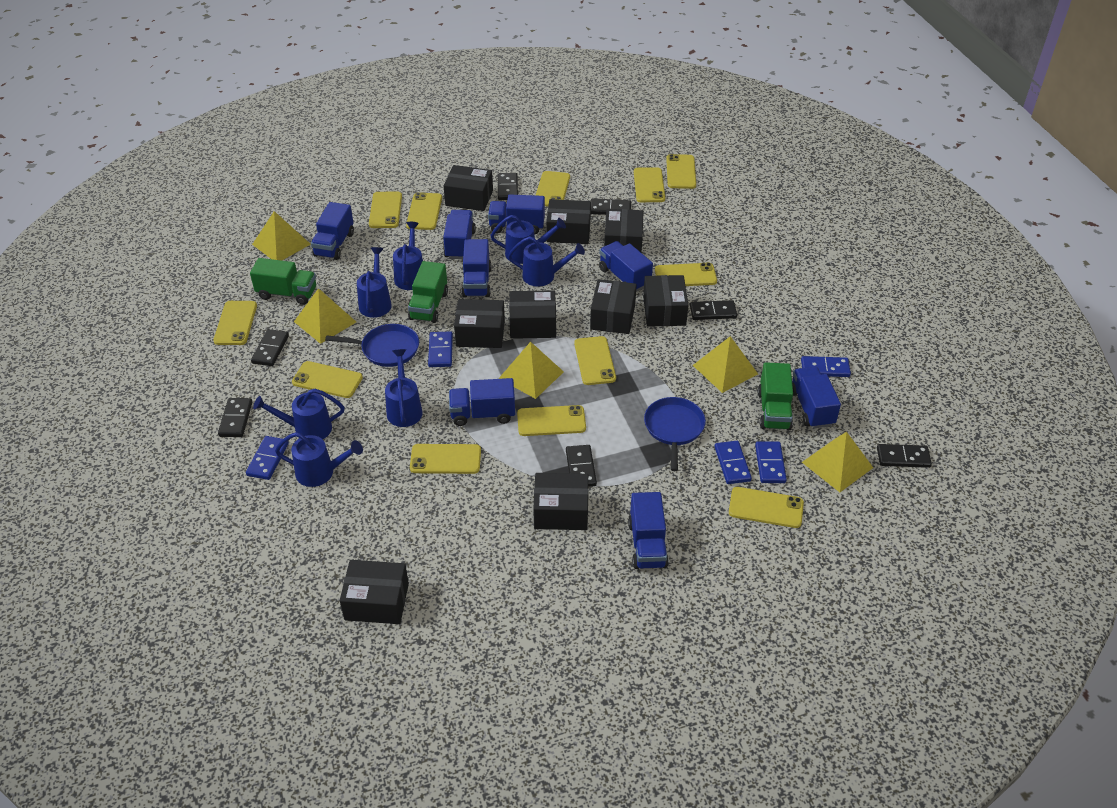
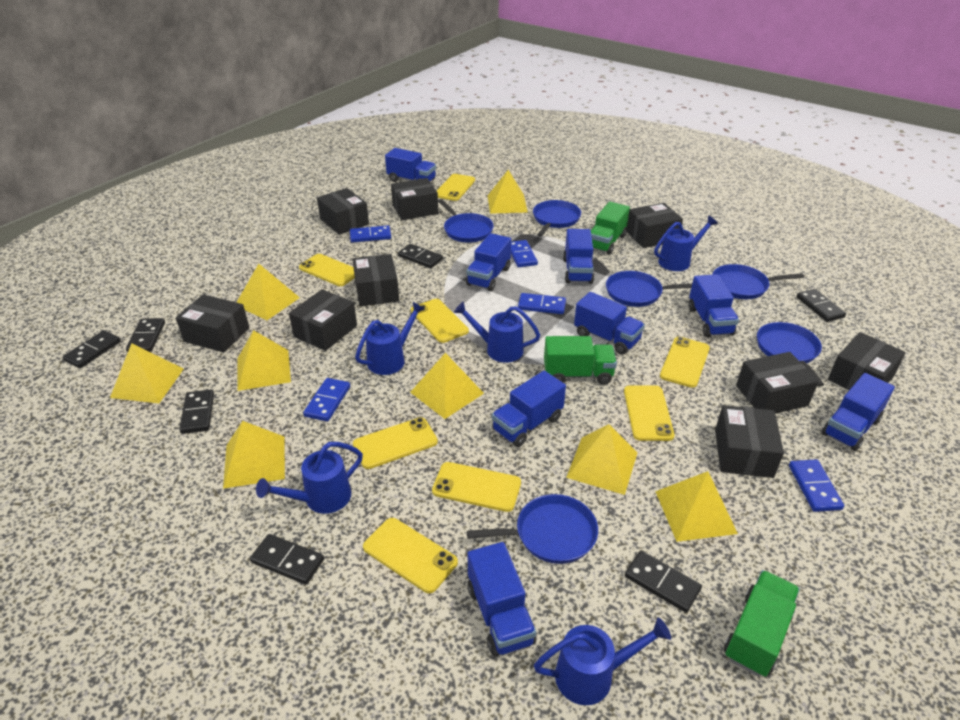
blue pan: 2 -> 6
blue watering can: 7 -> 5
yellow phone: 12 -> 8
yellow pyramid: 5 -> 8

